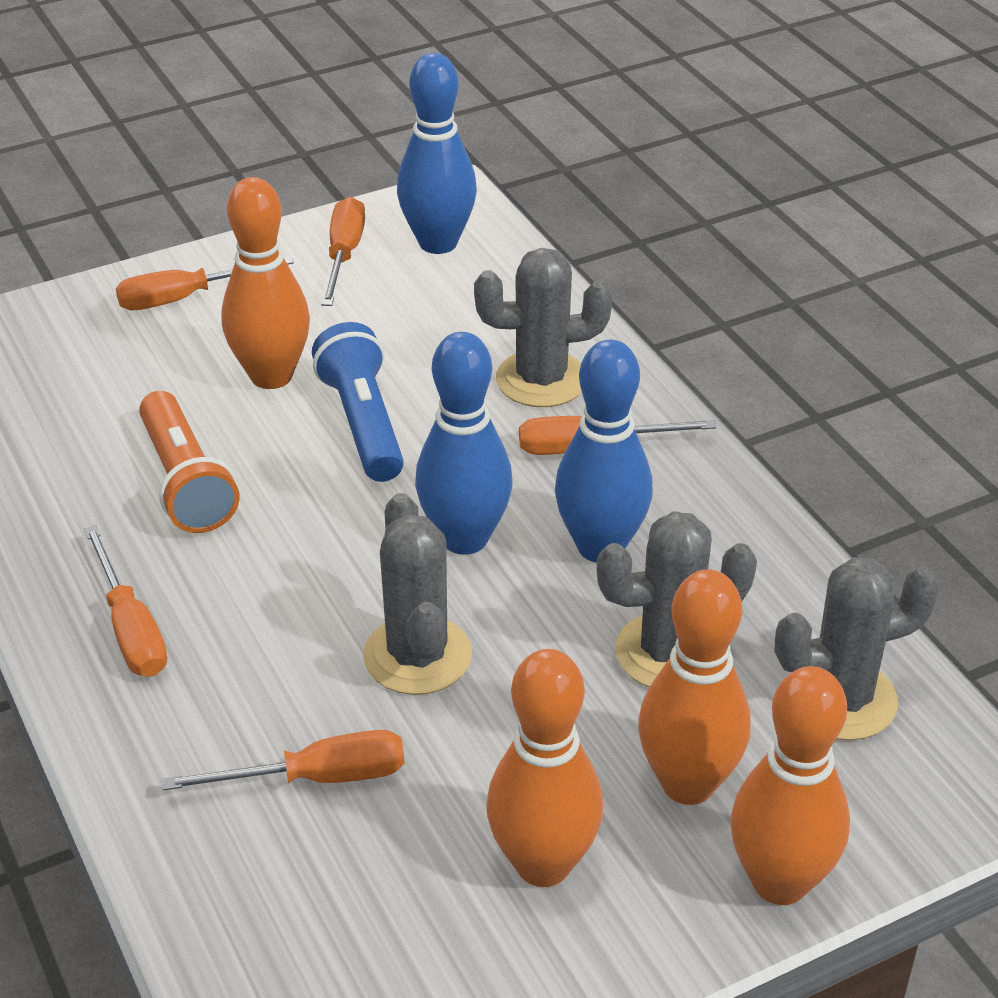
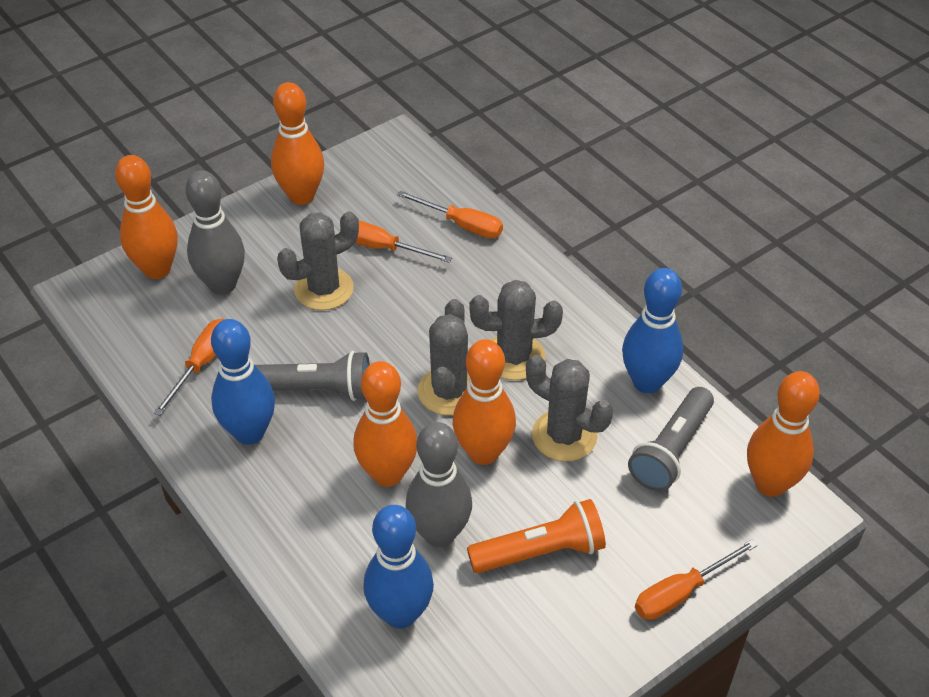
blue flashlight: 1 -> 0
grey bowling pin: 0 -> 2
grey flashlight: 0 -> 2
orange bowling pin: 4 -> 5
orange screwdriver: 5 -> 4

